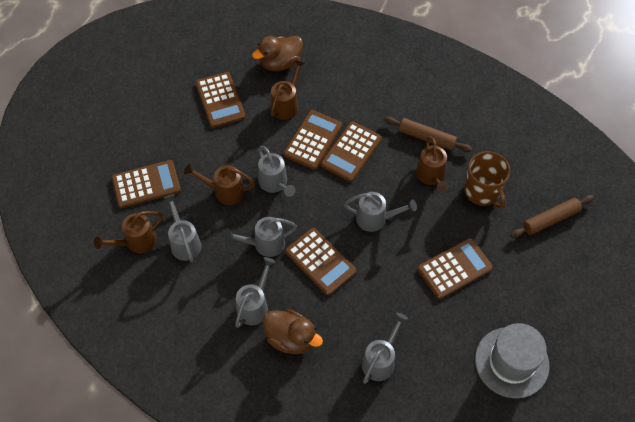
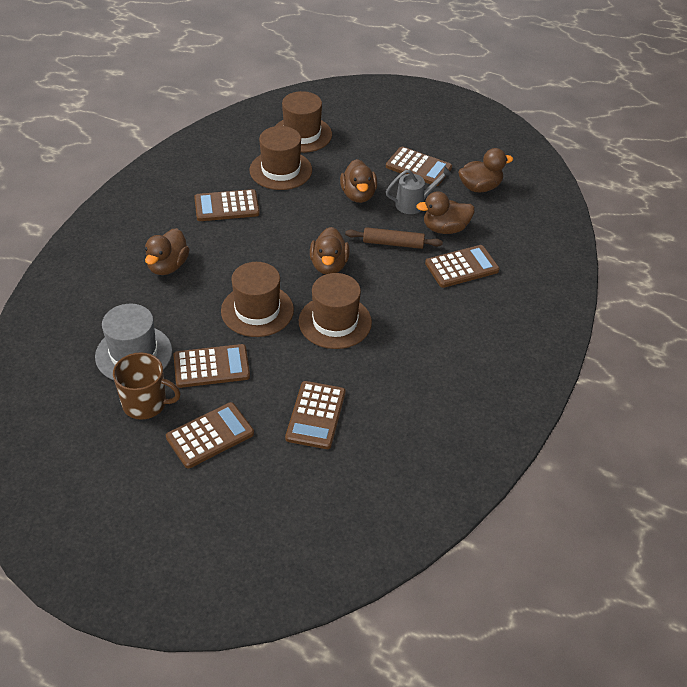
brown duck: 2 -> 5
brown hat: 0 -> 4
brown rolling pin: 2 -> 1
brown watering can: 4 -> 0
grey watering can: 6 -> 1

